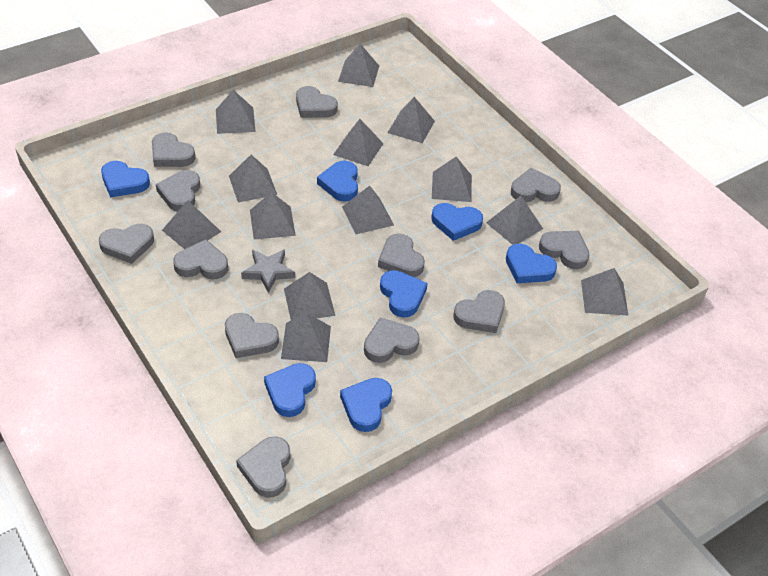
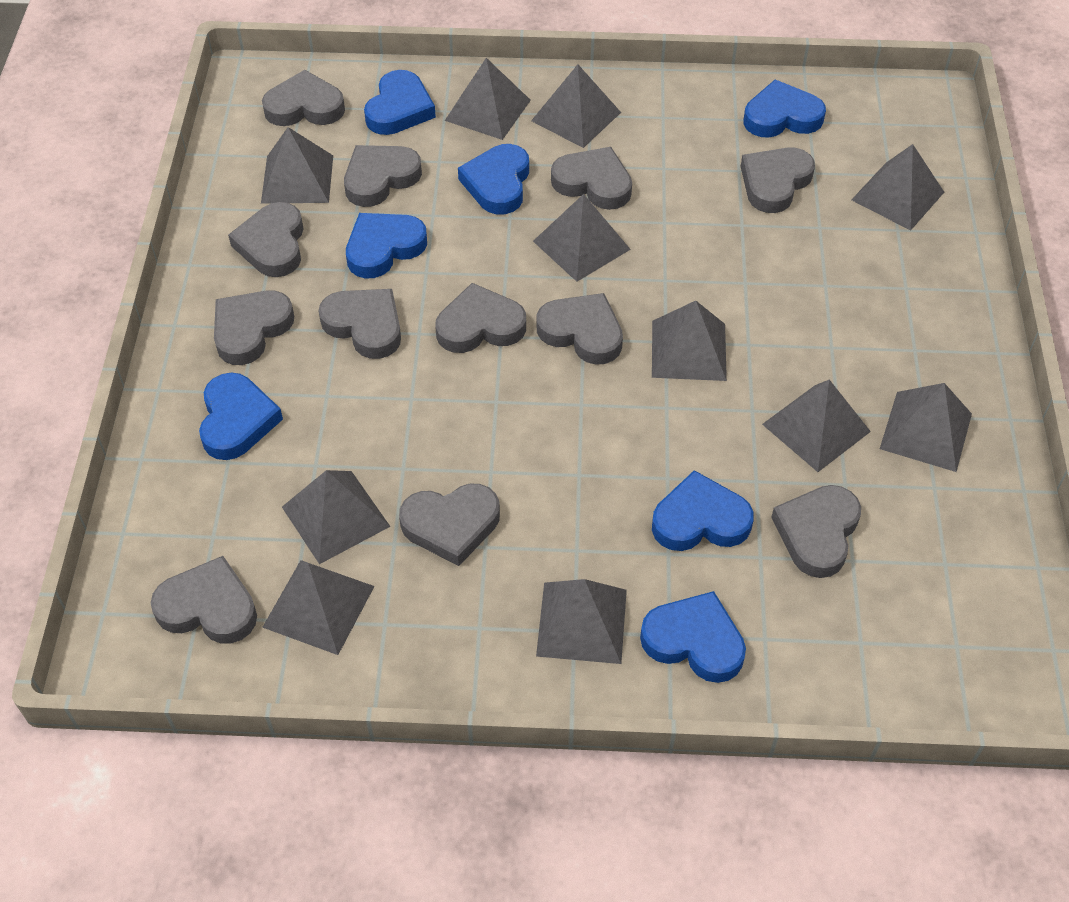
grey pyramid: 13 -> 11
grey star: 1 -> 0

